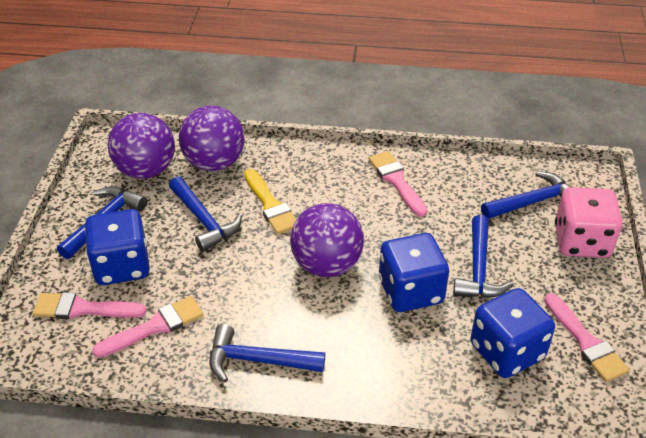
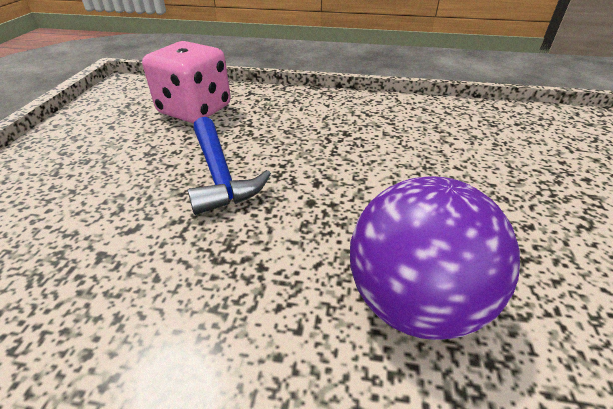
blue dice: 3 -> 0
blue hammer: 5 -> 1
pink brush: 4 -> 0
purple ball: 3 -> 1
yellow brush: 1 -> 0

